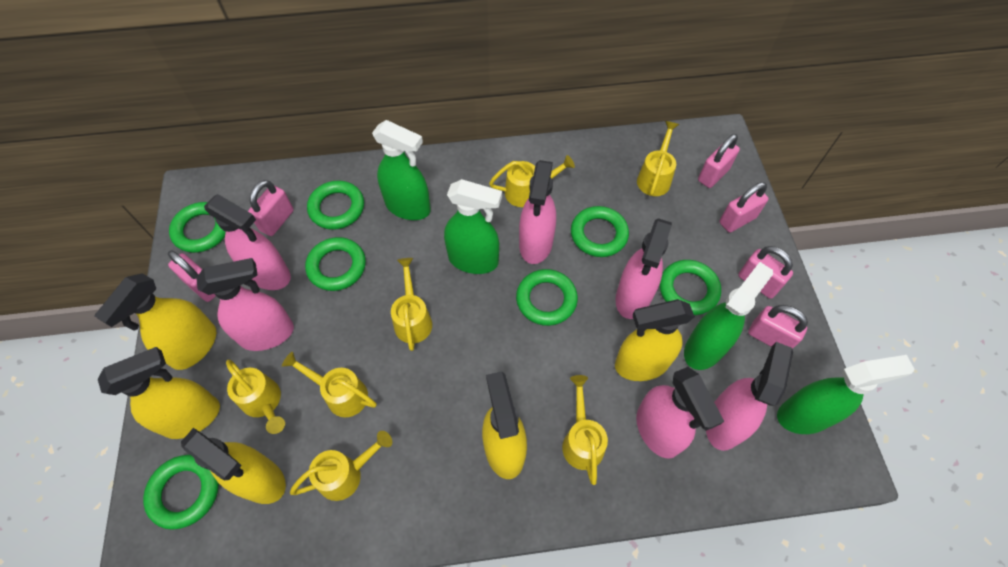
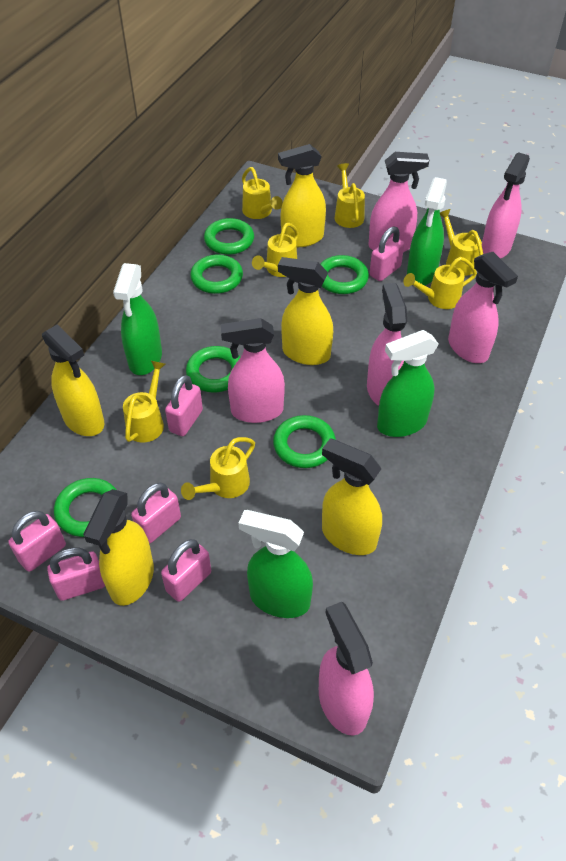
green ring: 7 -> 6

